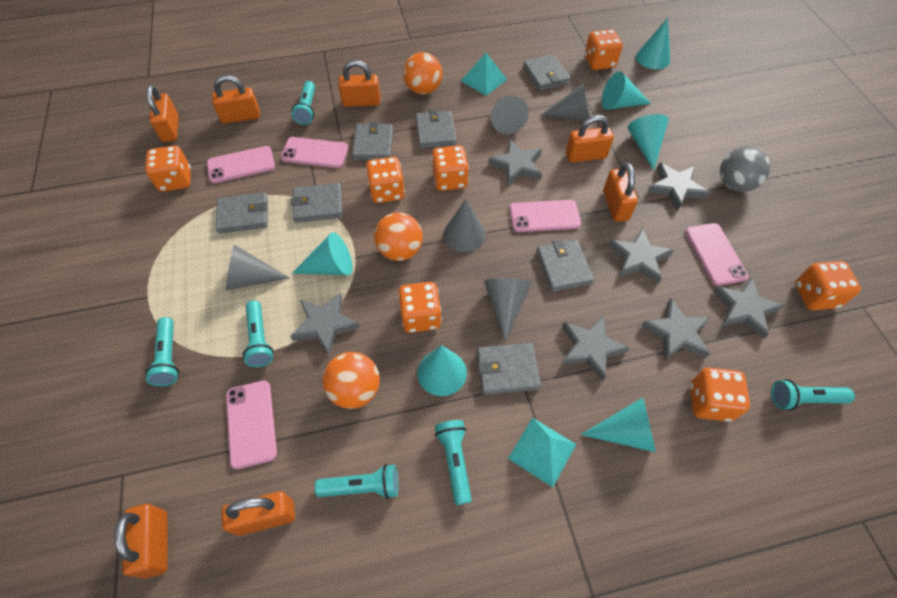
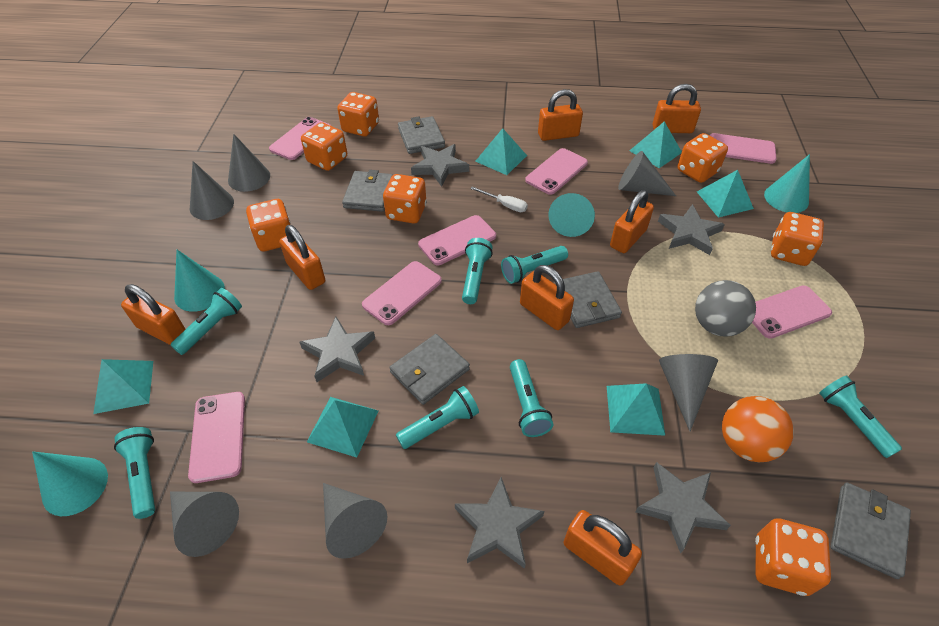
grey cone: 5 -> 6
grey star: 7 -> 5
grey wallet: 7 -> 5
orange ball: 3 -> 1
pink phone: 5 -> 7
turquoise cone: 6 -> 4
turquoise flashlight: 6 -> 7
turquoise pyramid: 2 -> 6
white screwdriver: 0 -> 1

